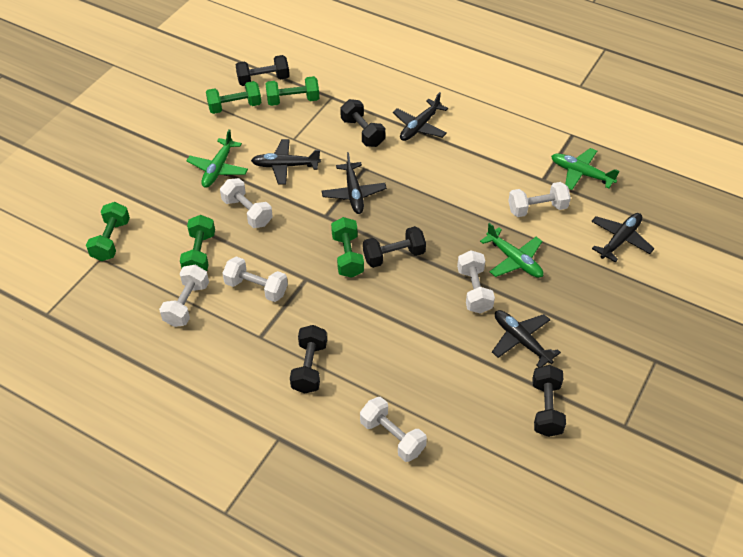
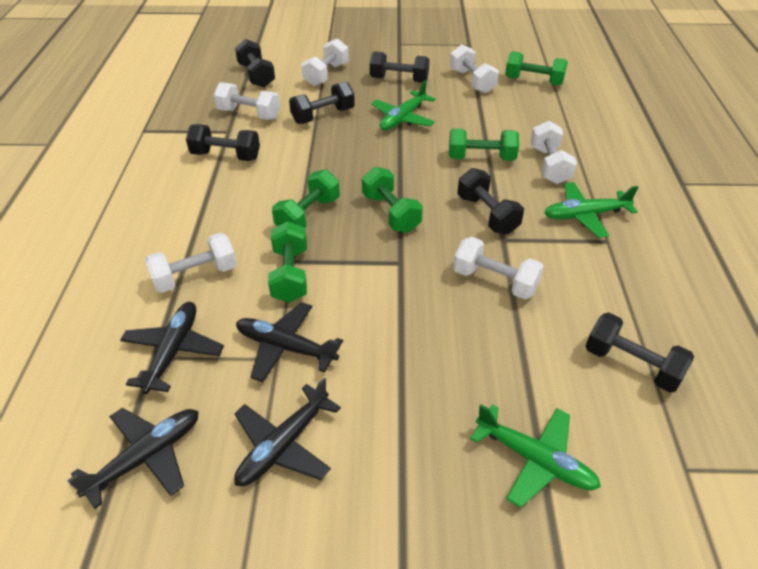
black dumbbell: 5 -> 6
black plane: 5 -> 4

